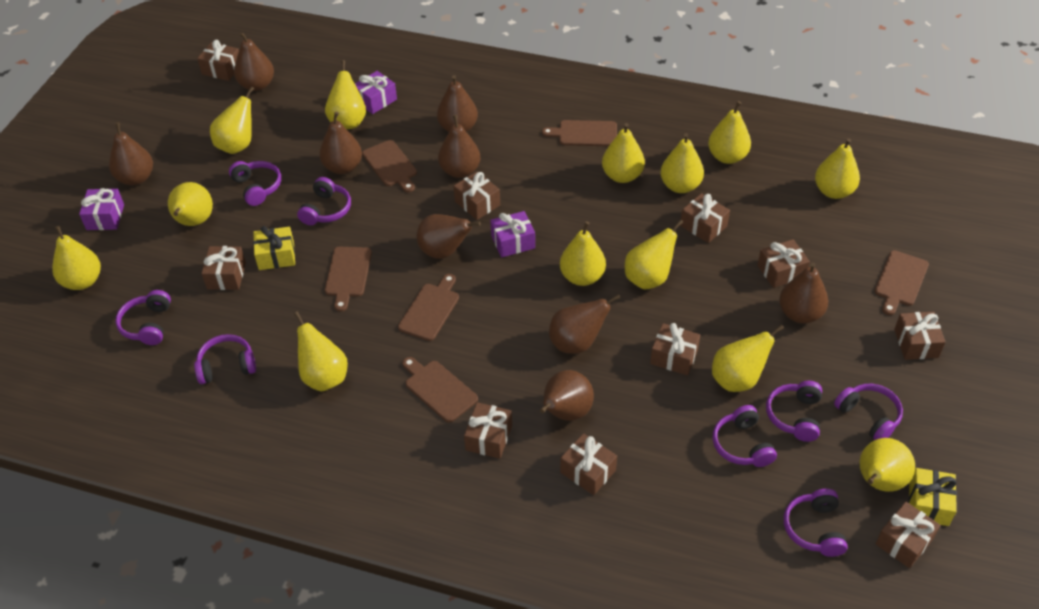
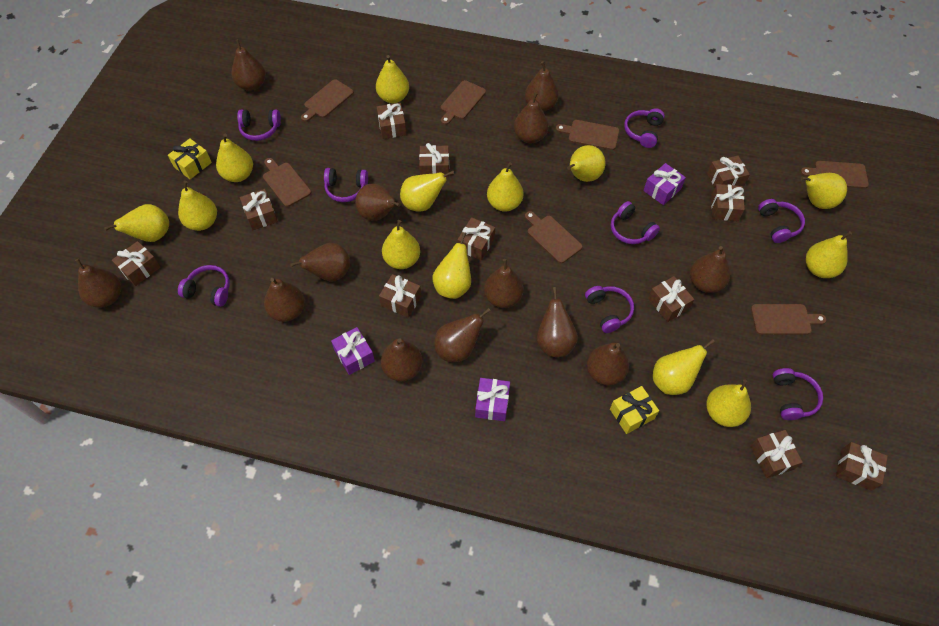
brown cutting board: 6 -> 7
brown gift: 10 -> 11
brown pear: 9 -> 13

